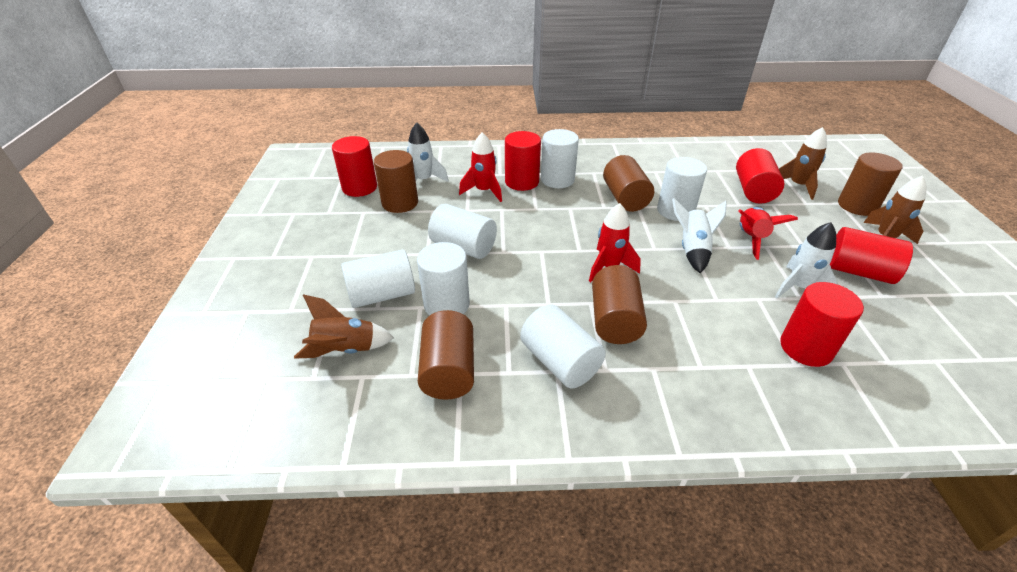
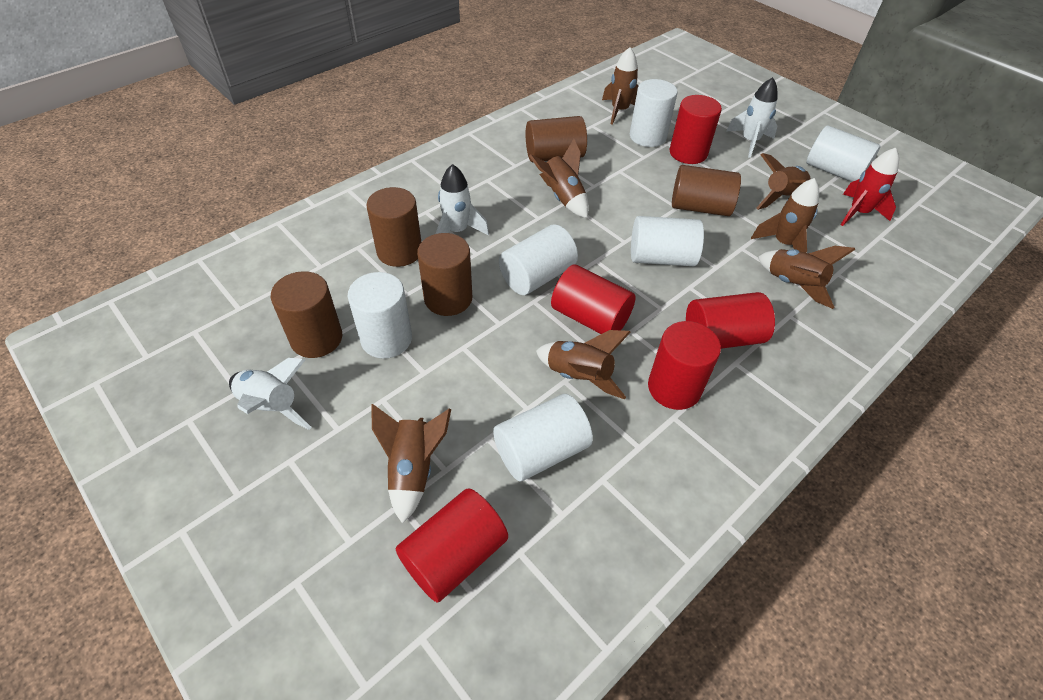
brown rocket: 3 -> 7
red rocket: 3 -> 1

